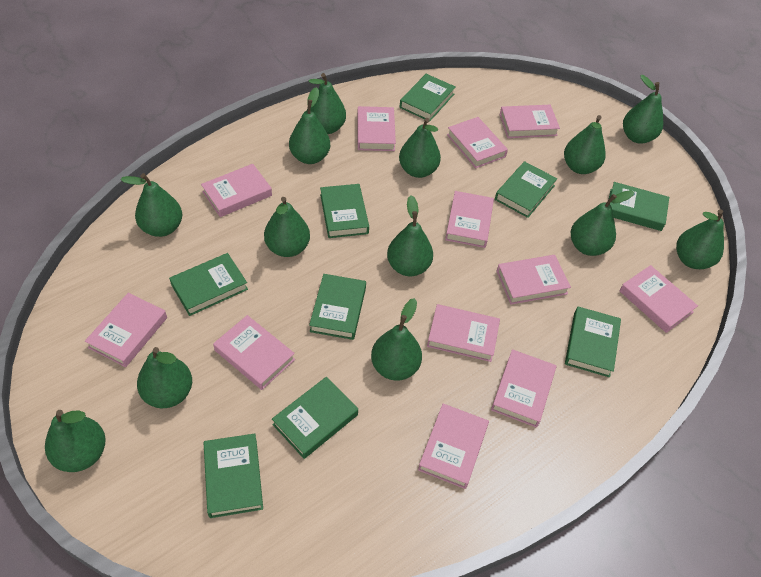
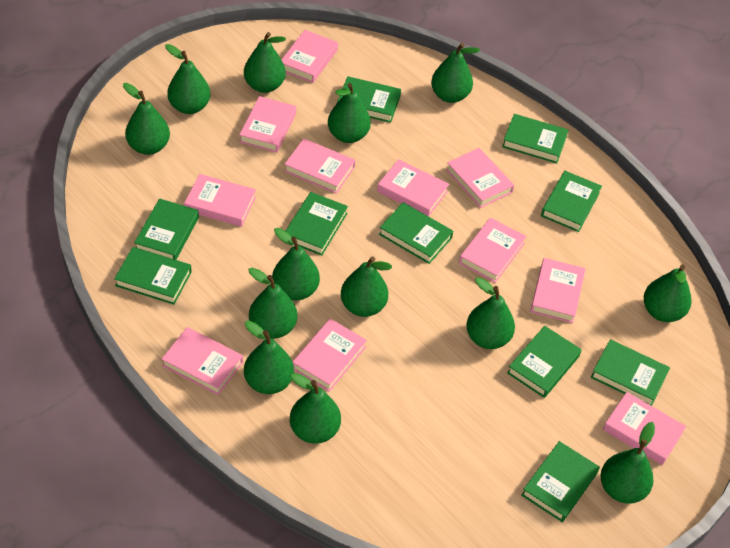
green book: 9 -> 10
pink book: 12 -> 11

